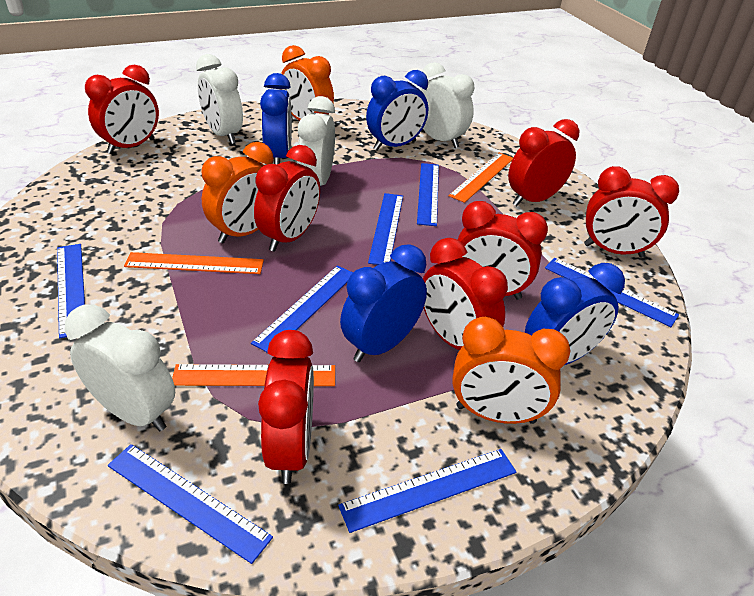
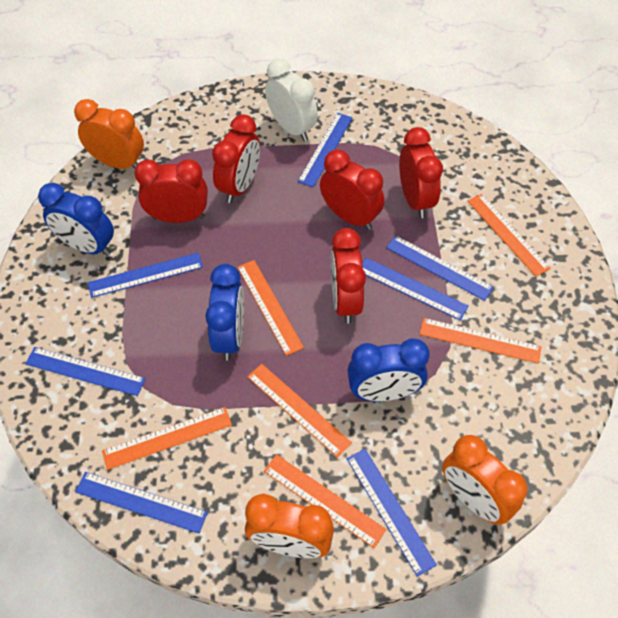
blue clock: 4 -> 3
orange ruler: 3 -> 6
red clock: 7 -> 5
white clock: 4 -> 1

